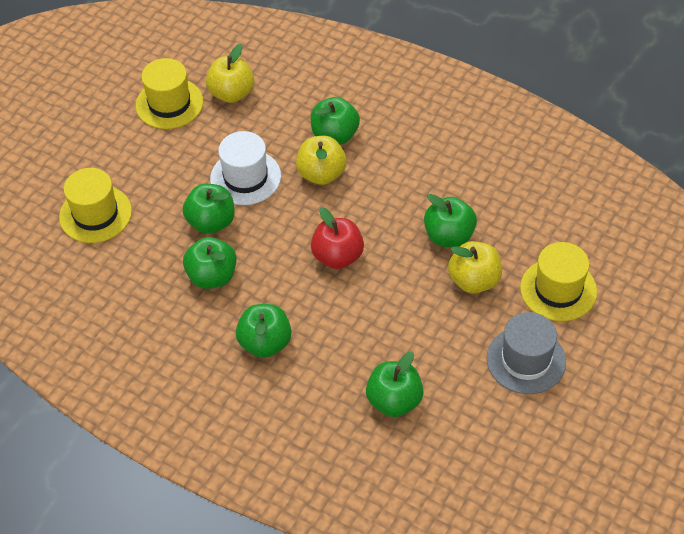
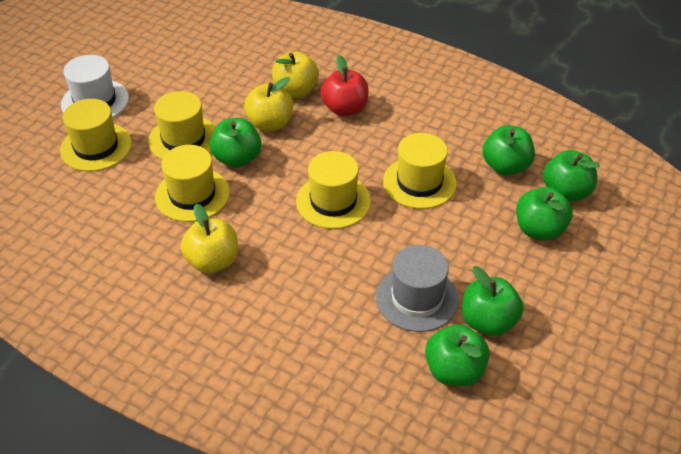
yellow hat: 3 -> 5

